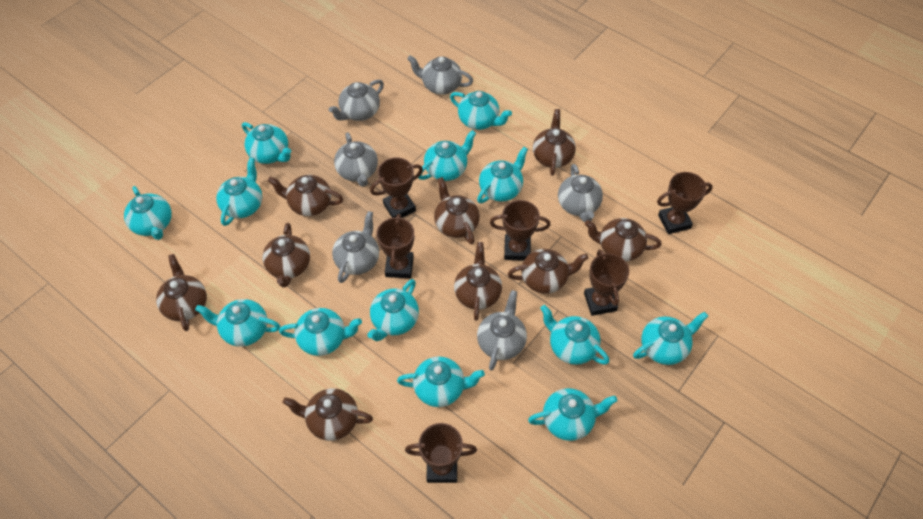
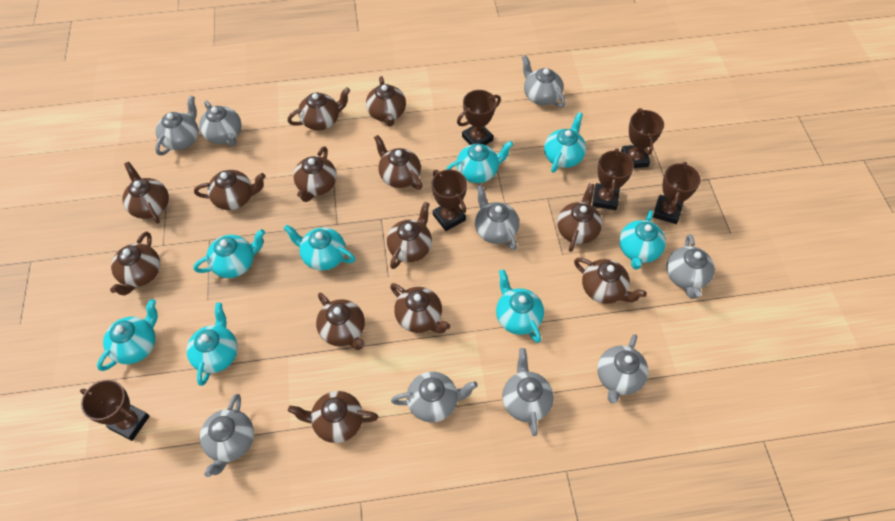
brown teapot: 9 -> 13
grey teapot: 6 -> 9
turquoise teapot: 13 -> 8

